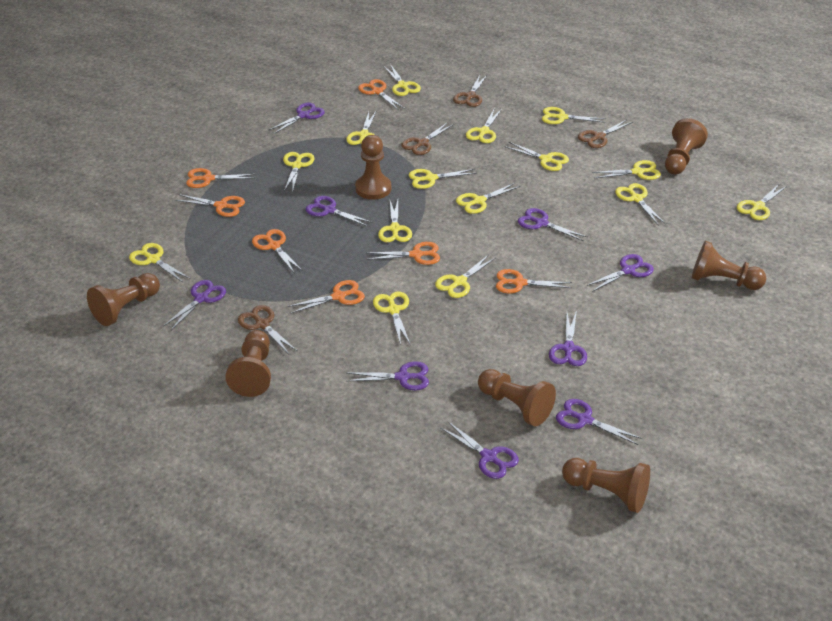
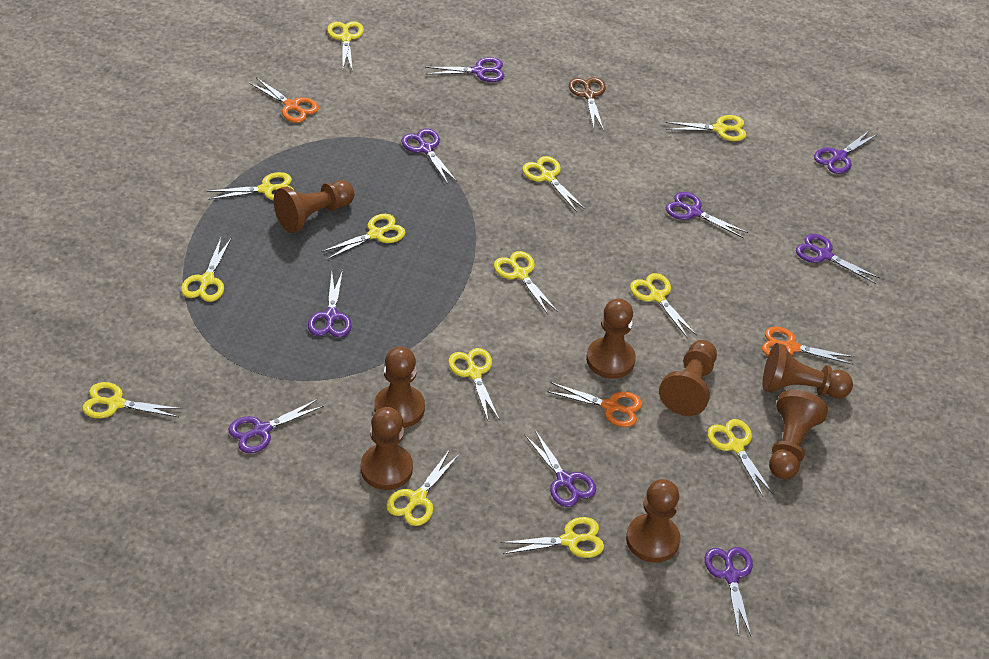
brown pawn: 7 -> 8
brown scissors: 4 -> 1
orange scissors: 7 -> 3
yellow scissors: 15 -> 13

